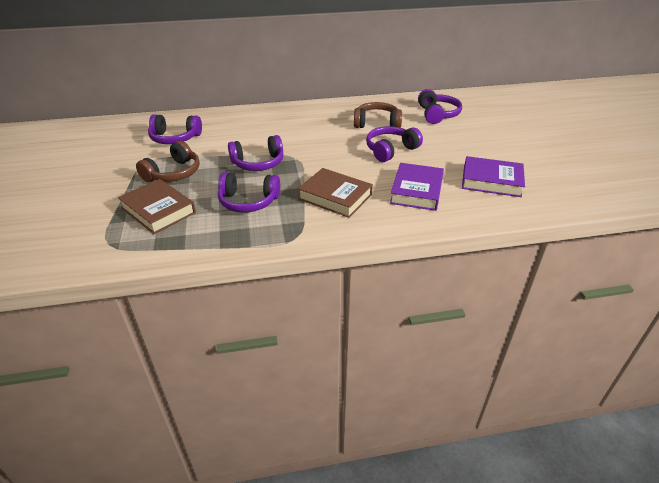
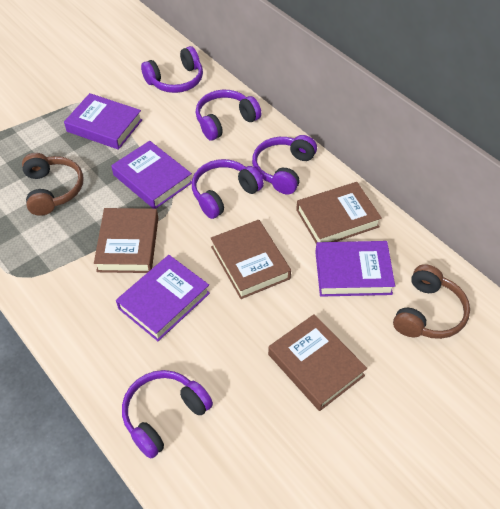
brown book: 2 -> 4
purple book: 2 -> 4

